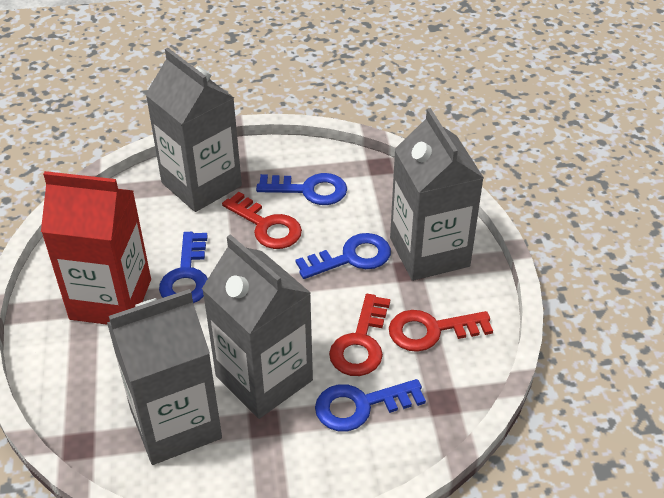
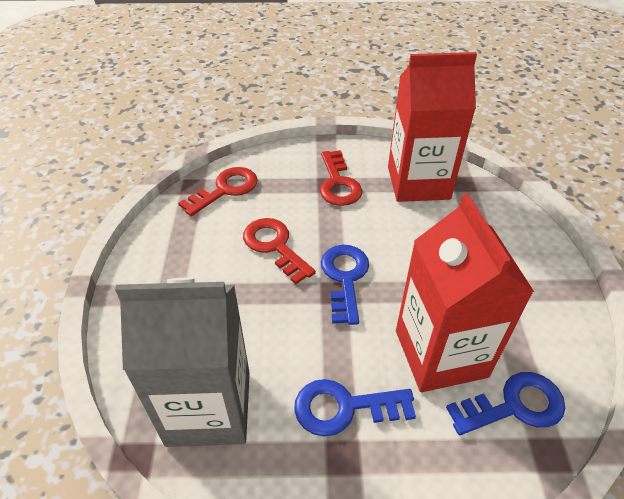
blue key: 4 -> 3
grey carton: 4 -> 1
red carton: 1 -> 2

